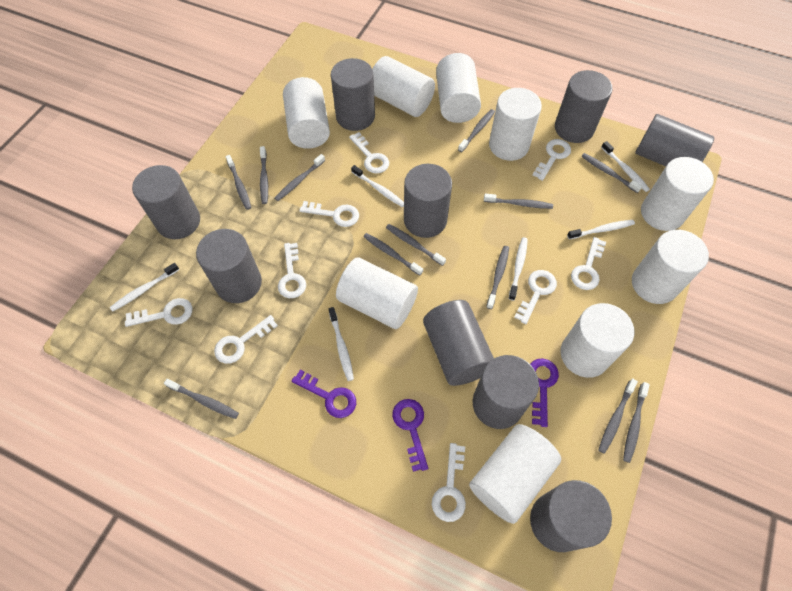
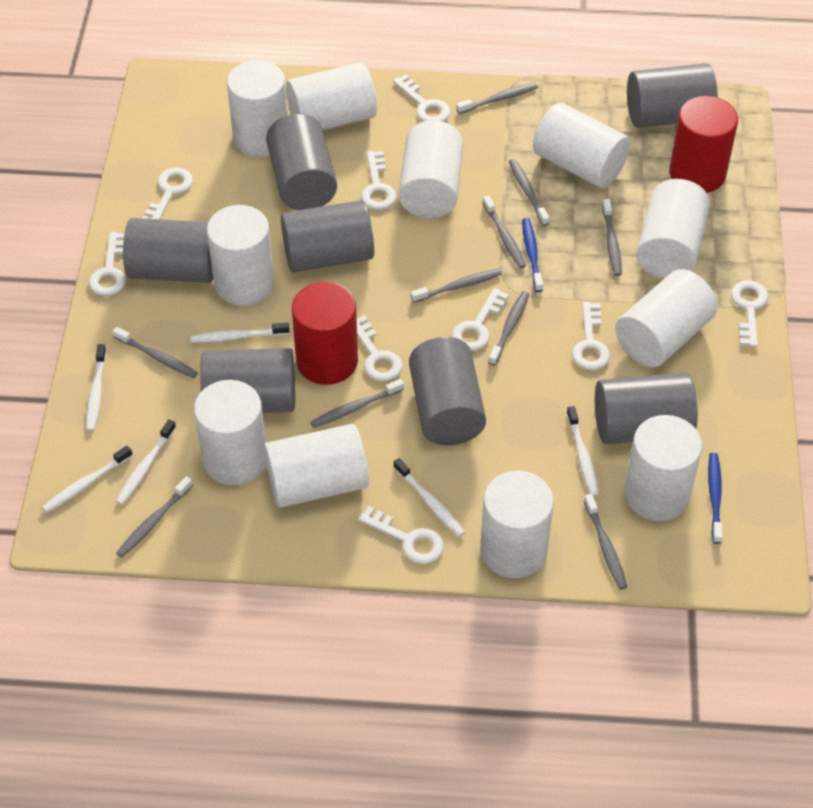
blue toothbrush: 0 -> 2
grey cylinder: 9 -> 7
grey toothbrush: 12 -> 10
purple key: 3 -> 0
red cylinder: 0 -> 2
white cylinder: 9 -> 11

